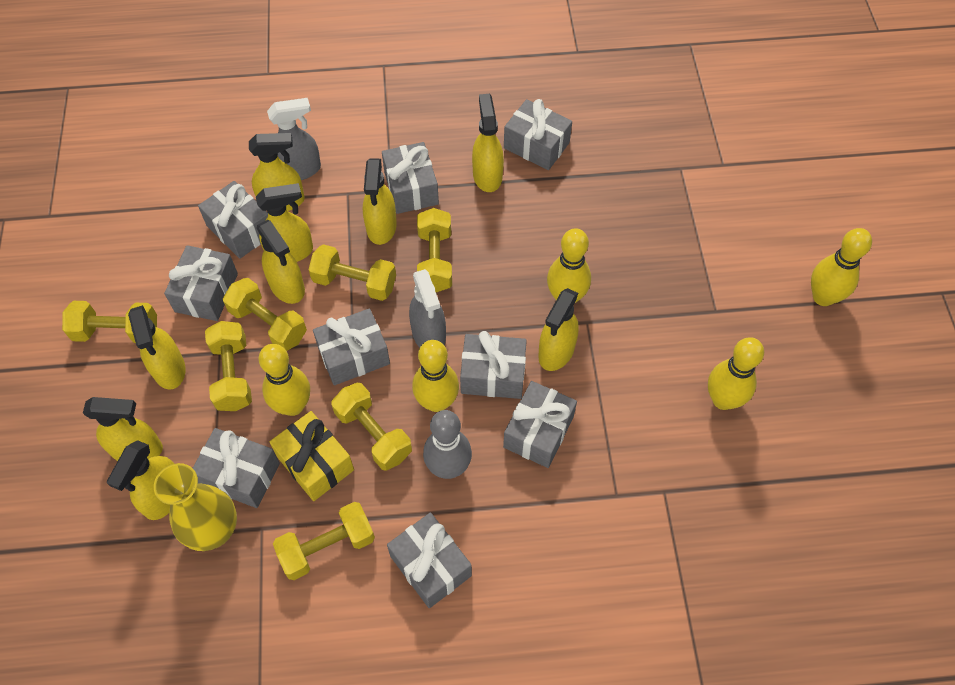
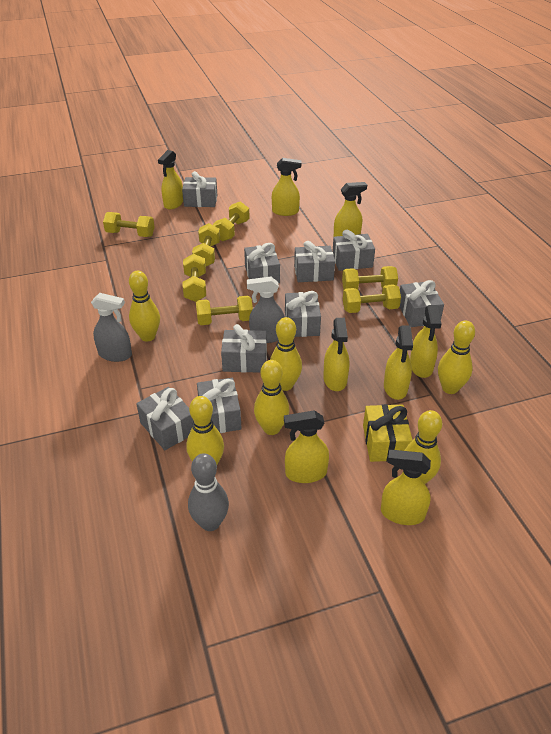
yellow bowling pin: 5 -> 6
yellow spray bottle: 9 -> 8
yellow vase: 1 -> 0

